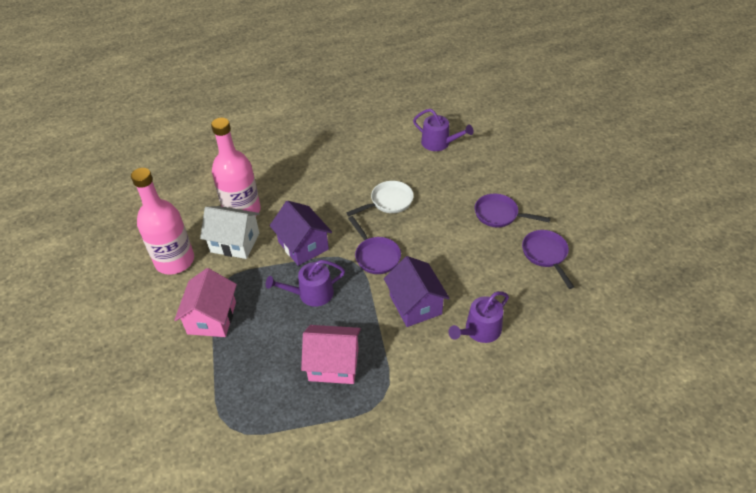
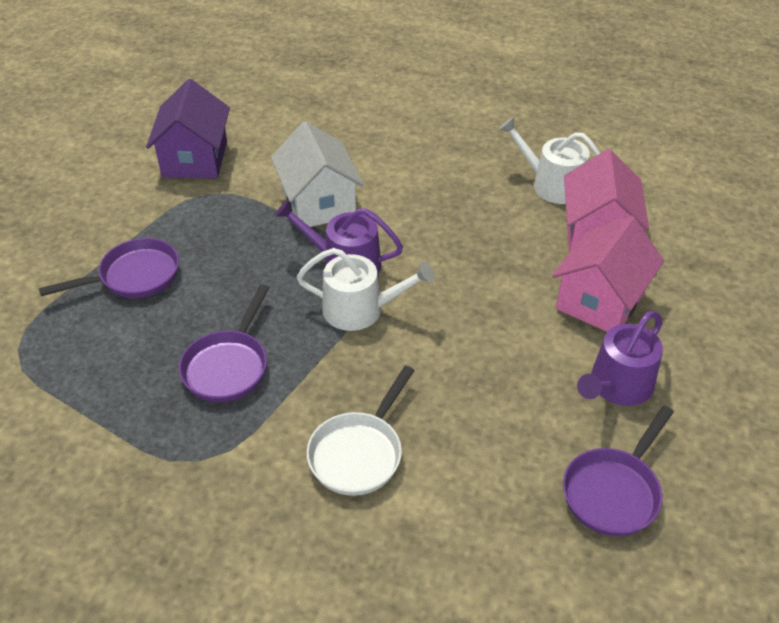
pink bottle: 2 -> 0
purple house: 2 -> 1
purple watering can: 3 -> 2
white watering can: 0 -> 2

